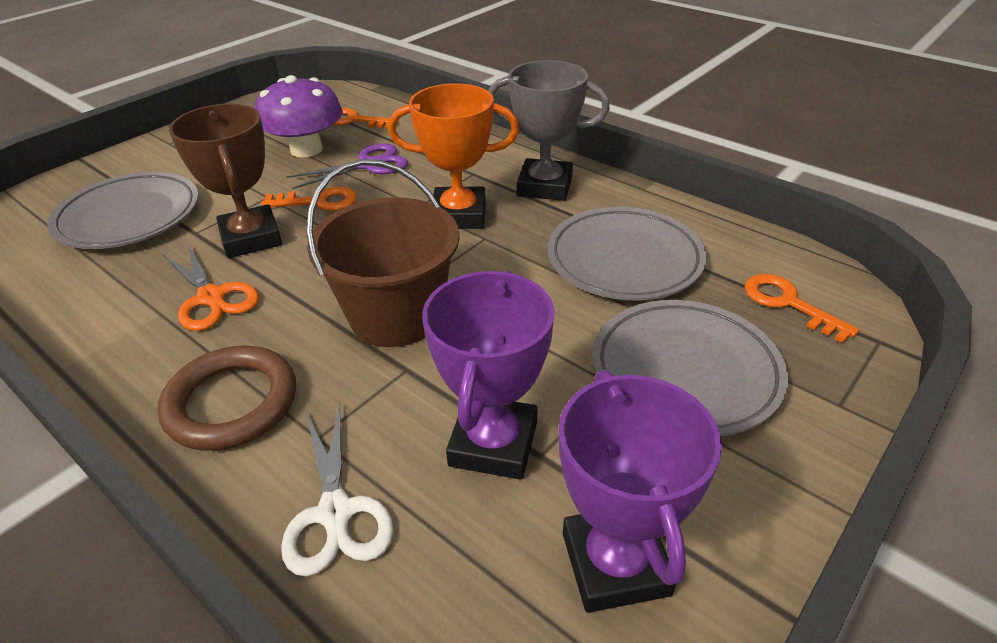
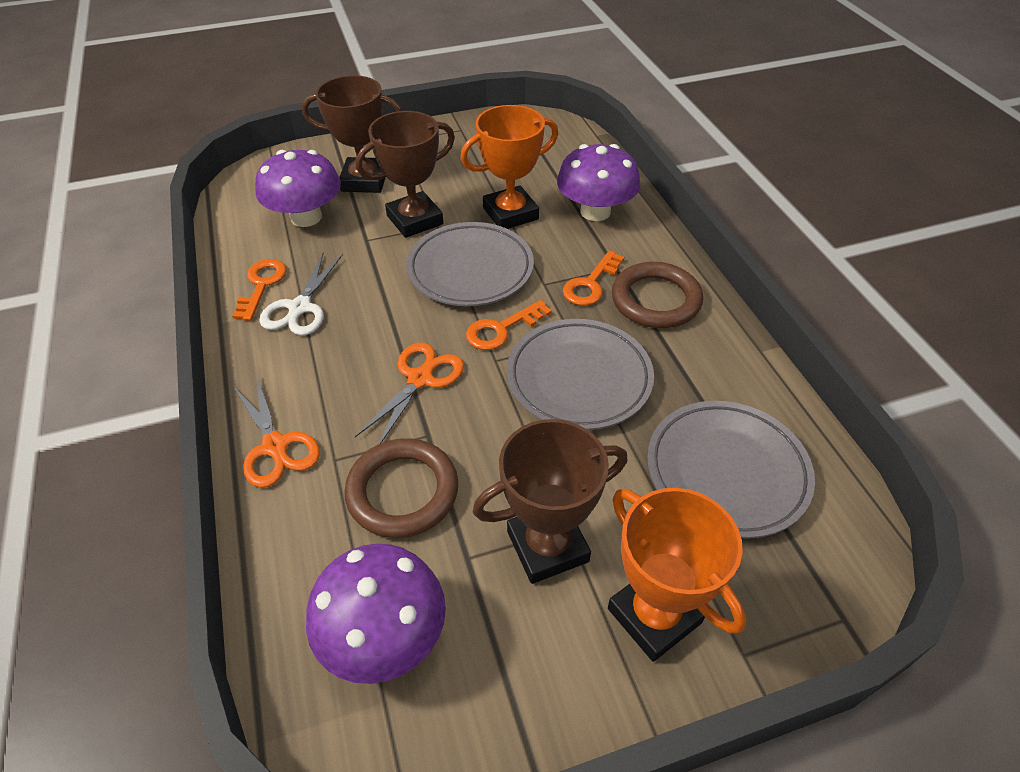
brown bucket: 1 -> 0
brown ring: 1 -> 2
brown trophy: 1 -> 3
grey trophy: 1 -> 0
orange scissors: 1 -> 2
orange trophy: 1 -> 2
purple mushroom: 1 -> 3
purple scissors: 1 -> 0
purple trophy: 2 -> 0

